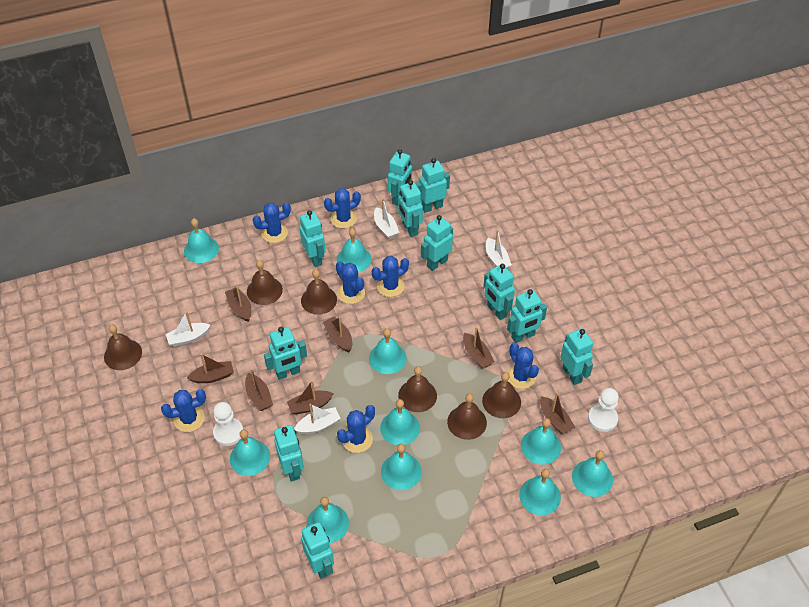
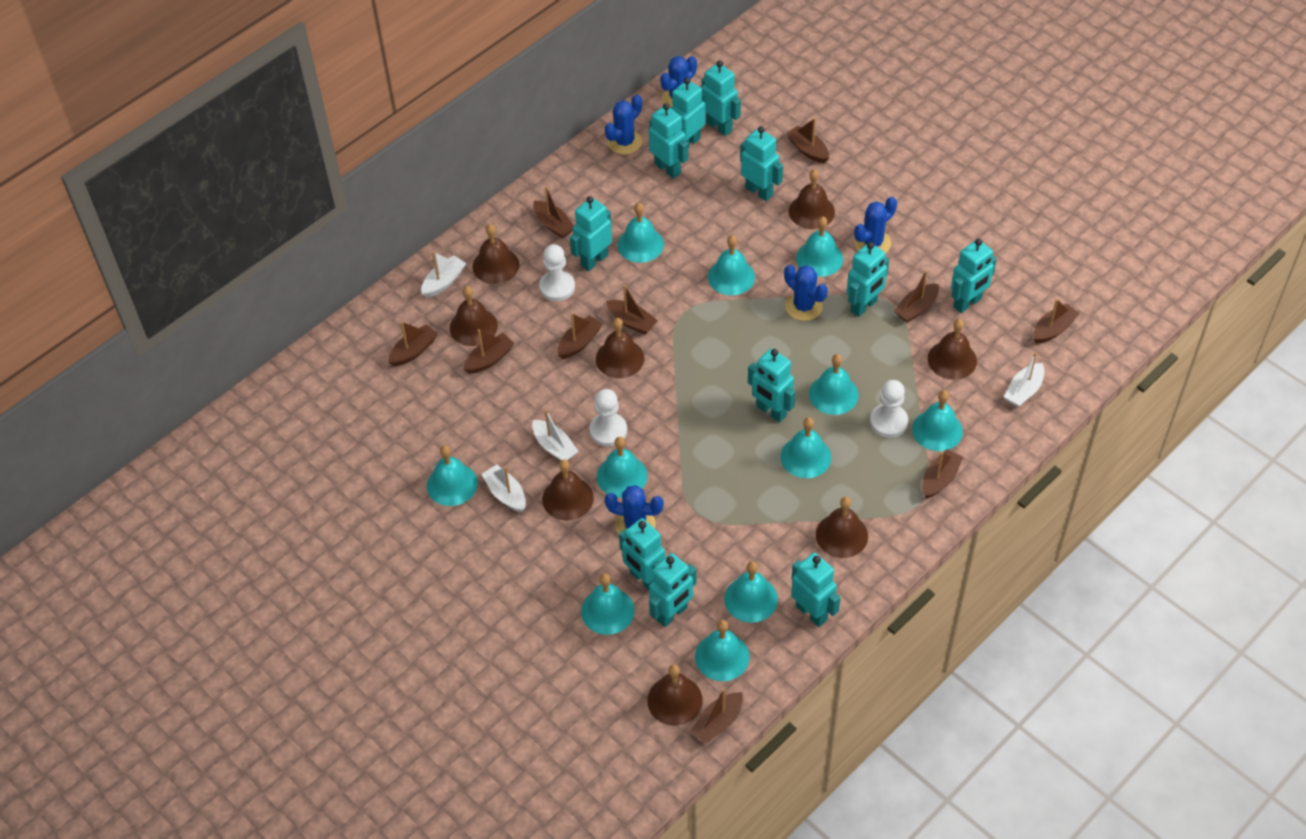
blue cactus: 7 -> 5
brown bell: 6 -> 8
brown boat: 7 -> 10
turquoise bell: 10 -> 11
white pawn: 2 -> 3

